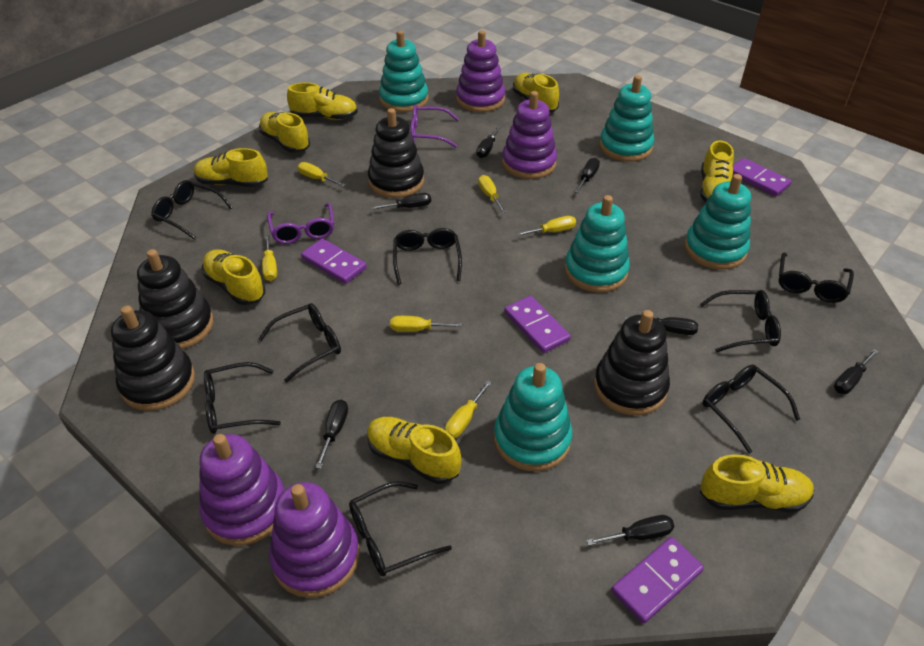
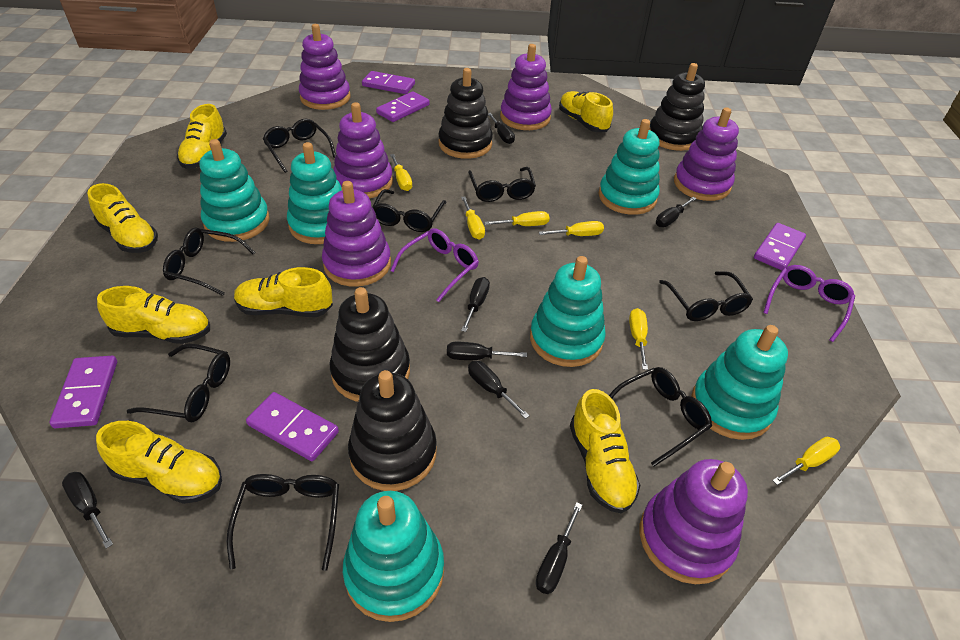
purple domino: 4 -> 5
purple stacking toy: 4 -> 6
turquoise stacking toy: 5 -> 6
yellow shoe: 8 -> 7

